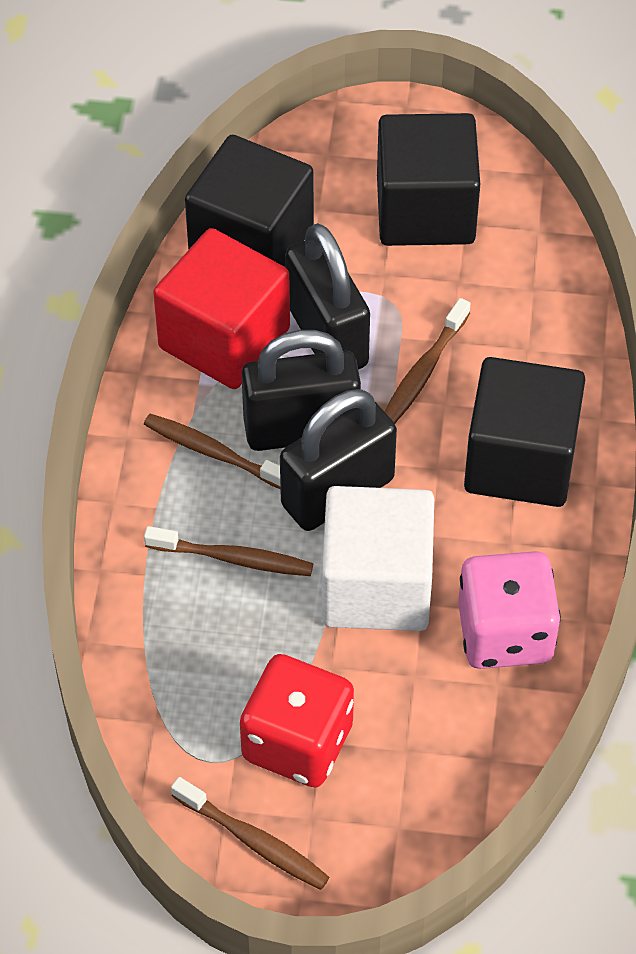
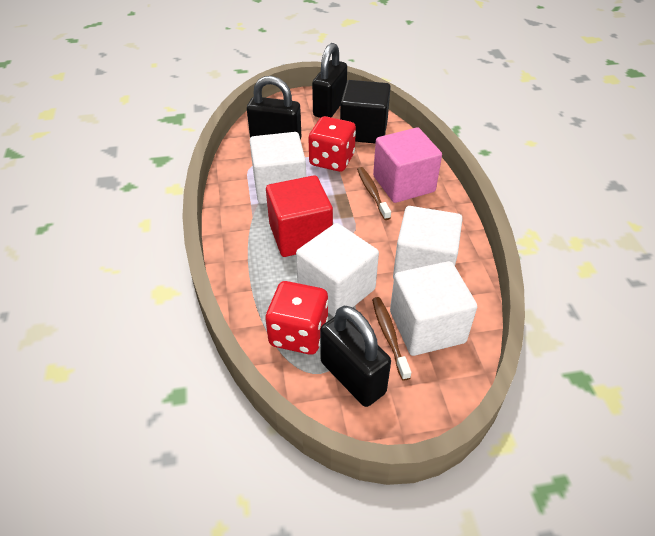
black cube: 3 -> 1
brown toothbrush: 4 -> 2
pink cube: 0 -> 1
pink dice: 1 -> 0
red dice: 1 -> 2
white cube: 1 -> 4

